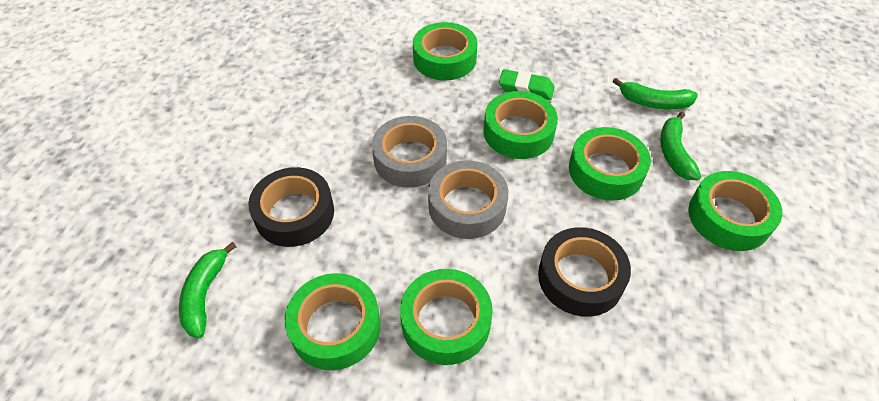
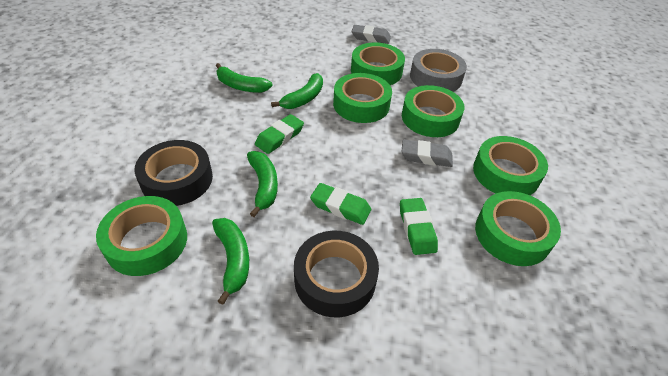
green banana: 3 -> 4
green eraser: 1 -> 3
grey eraser: 0 -> 2
grey tape: 2 -> 1

